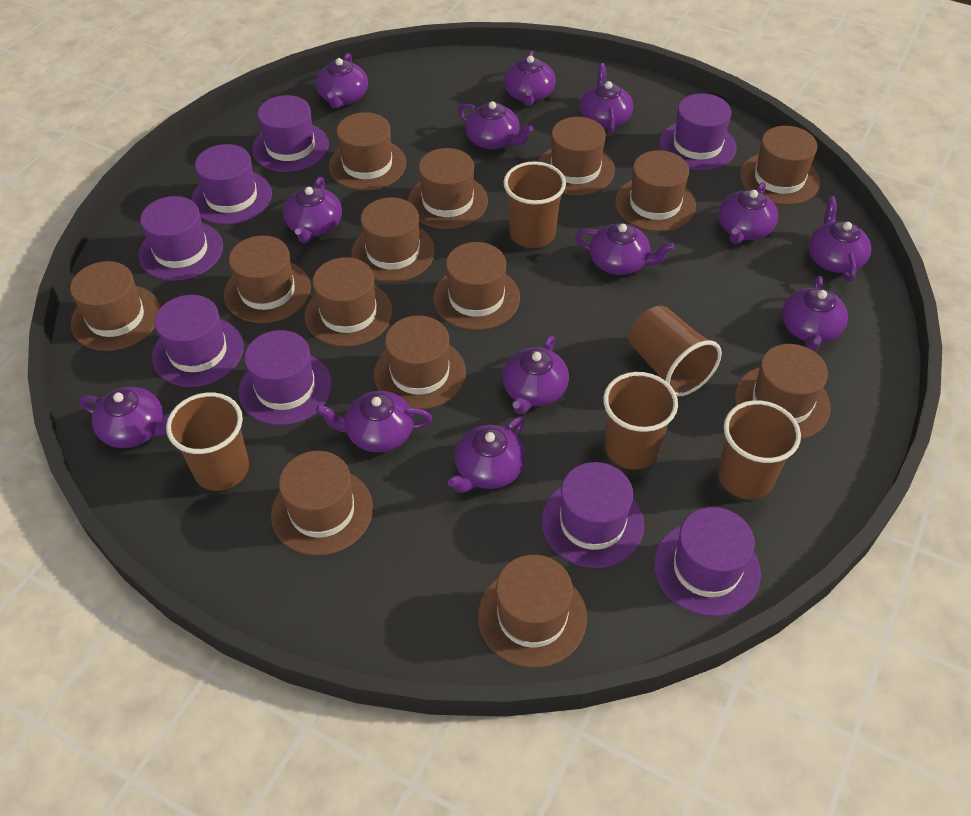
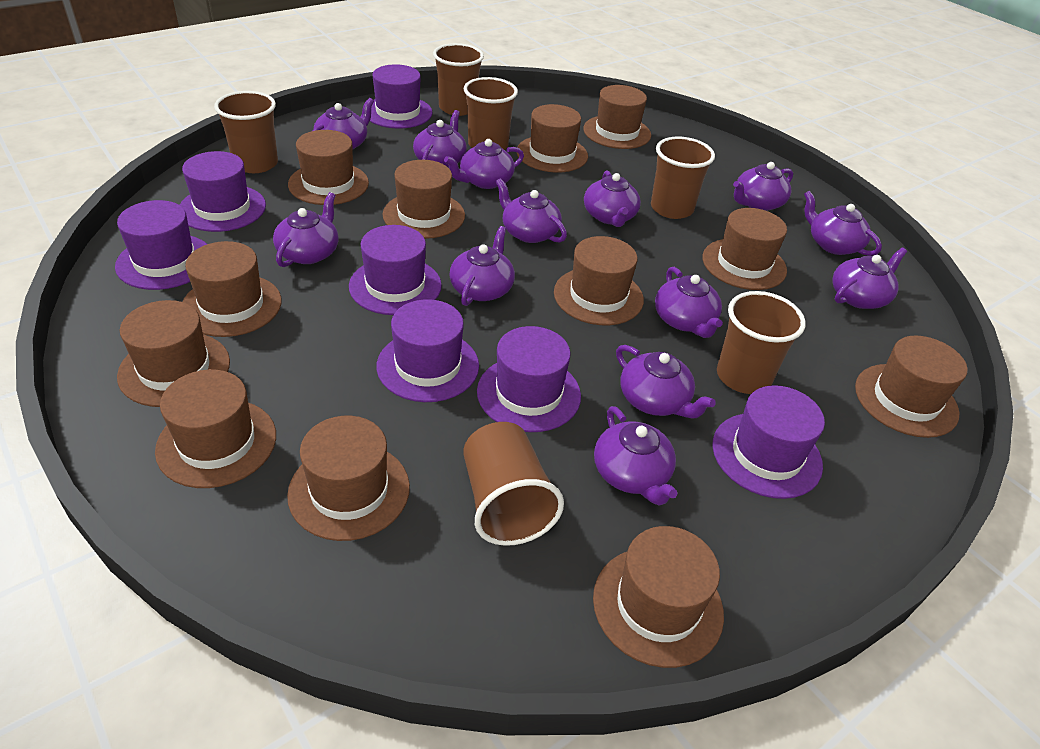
brown cup: 5 -> 6
brown hat: 14 -> 12
purple hat: 8 -> 7

